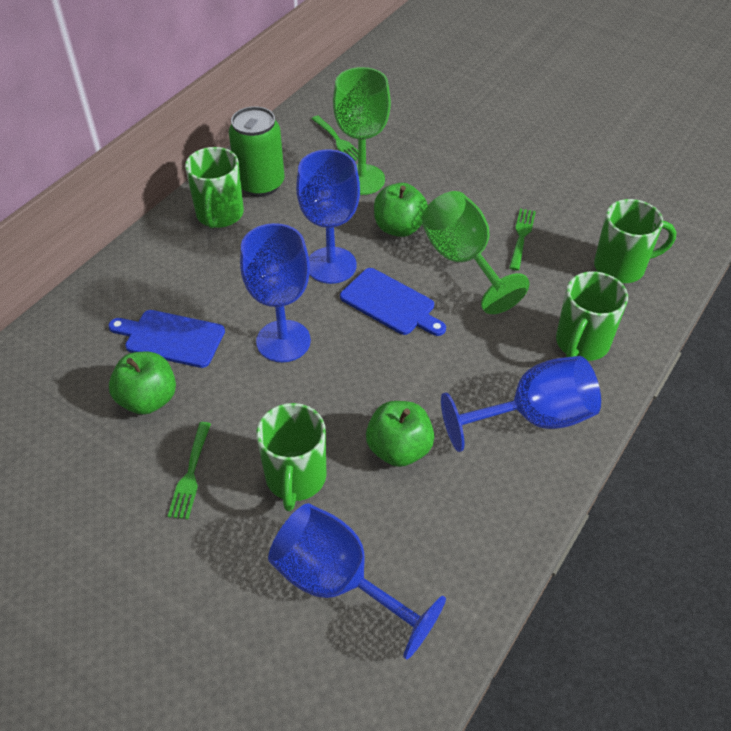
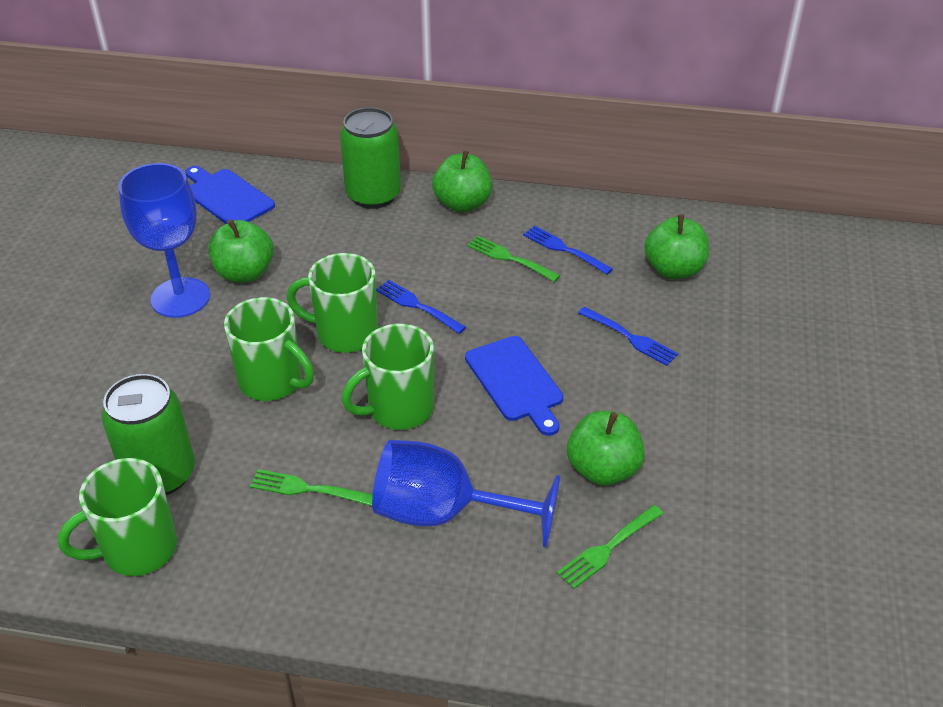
blue fork: 0 -> 3
blue goblet: 4 -> 2
green apple: 3 -> 4
green can: 1 -> 2
green goblet: 2 -> 0

